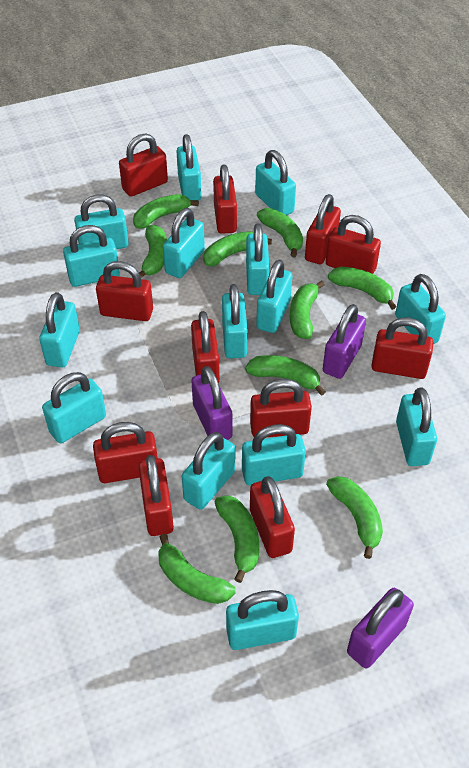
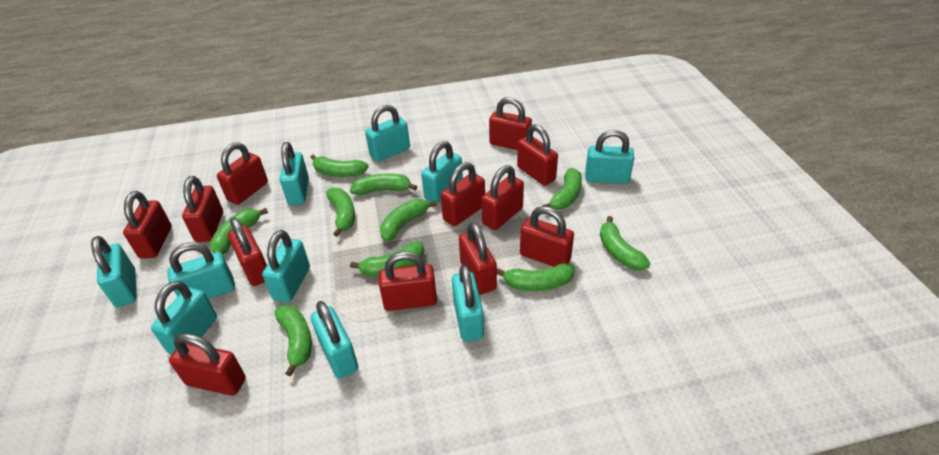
purple padlock: 3 -> 0
red padlock: 11 -> 12
turquoise padlock: 15 -> 10

